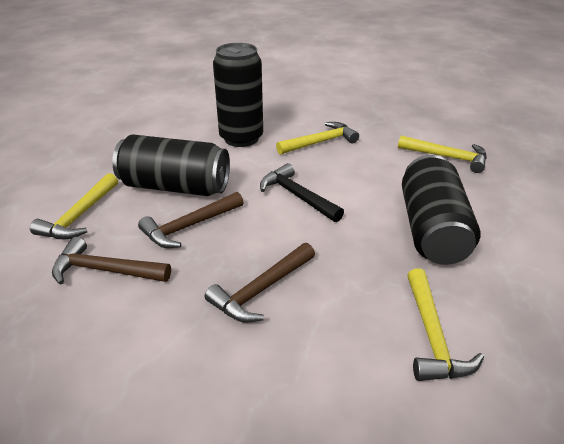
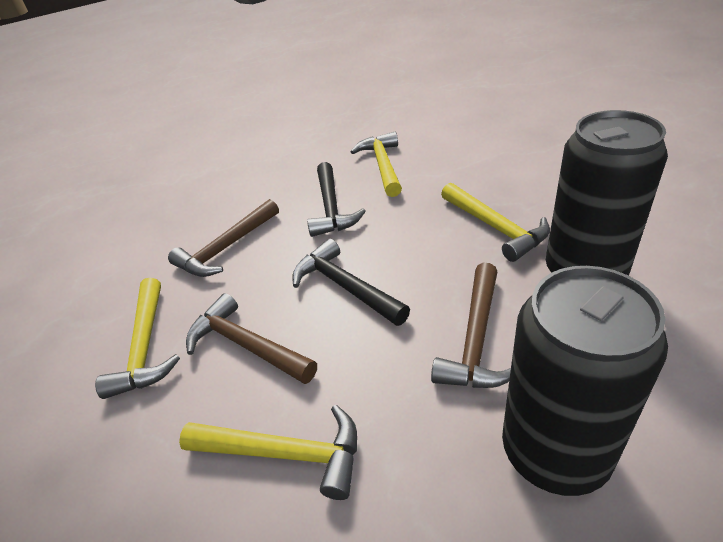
black can: 3 -> 2
black hammer: 1 -> 2

